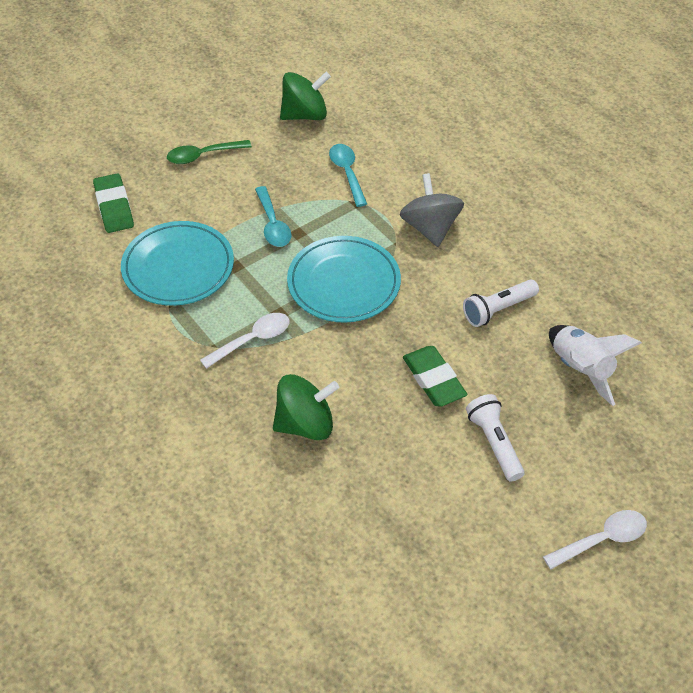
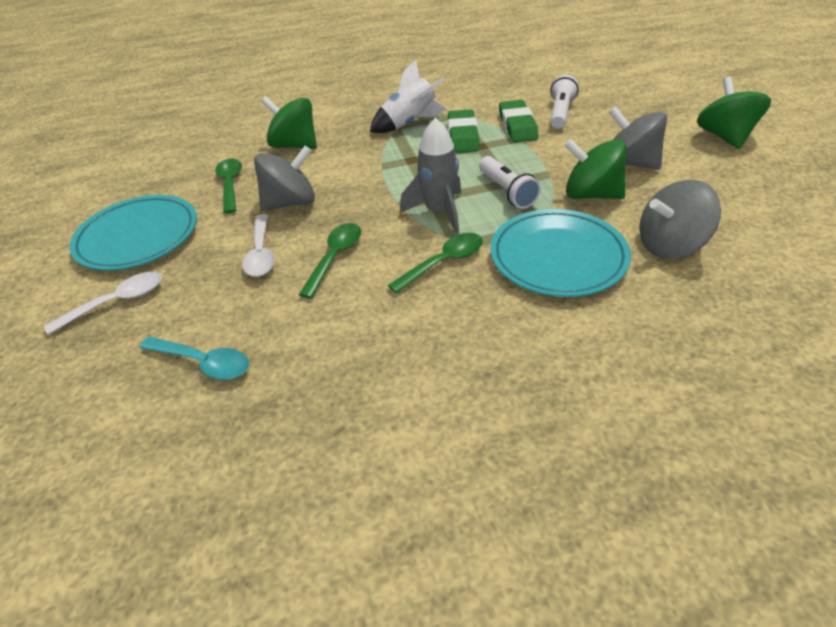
green spinning top: 2 -> 3
green spoon: 1 -> 3
grey rocket: 0 -> 1
grey spinning top: 1 -> 3
turquoise spoon: 2 -> 1

